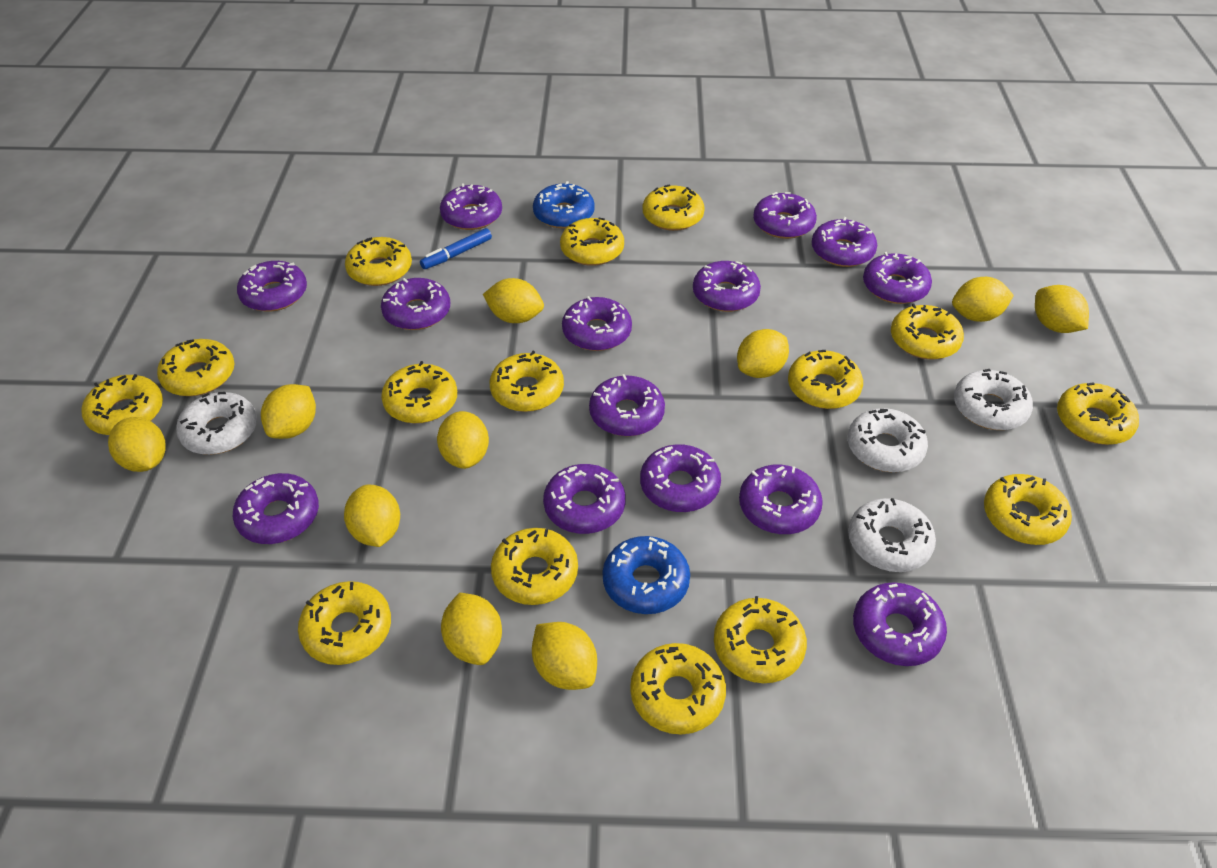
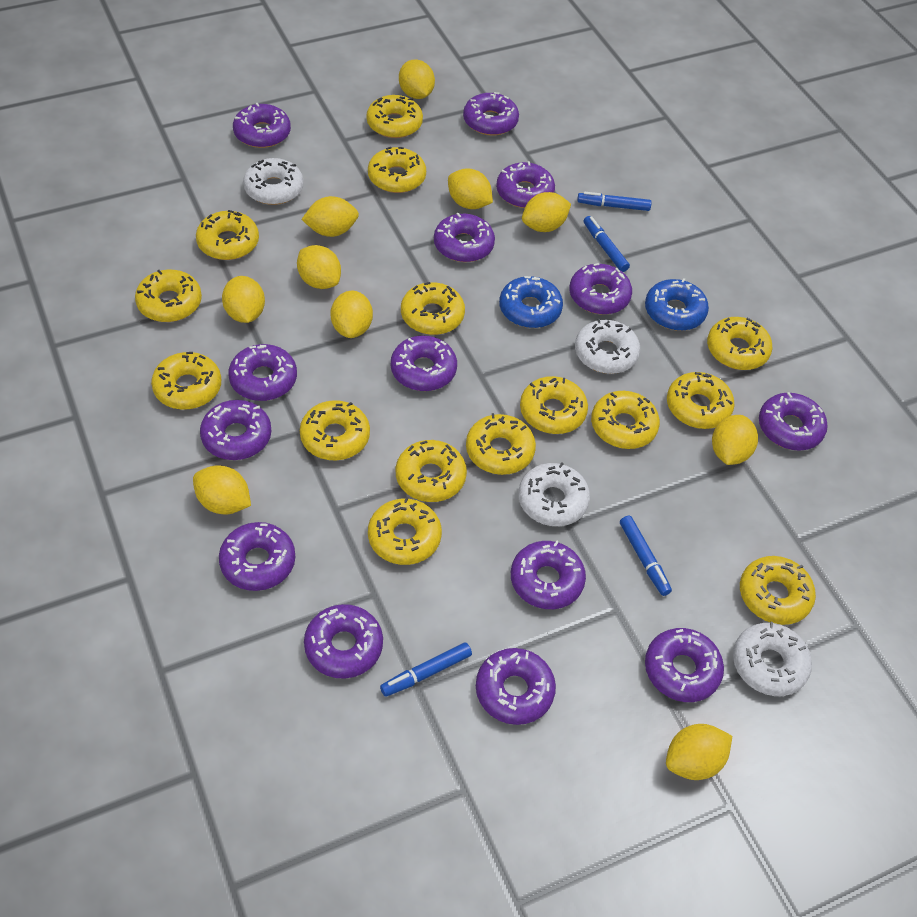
blue marker: 1 -> 4

